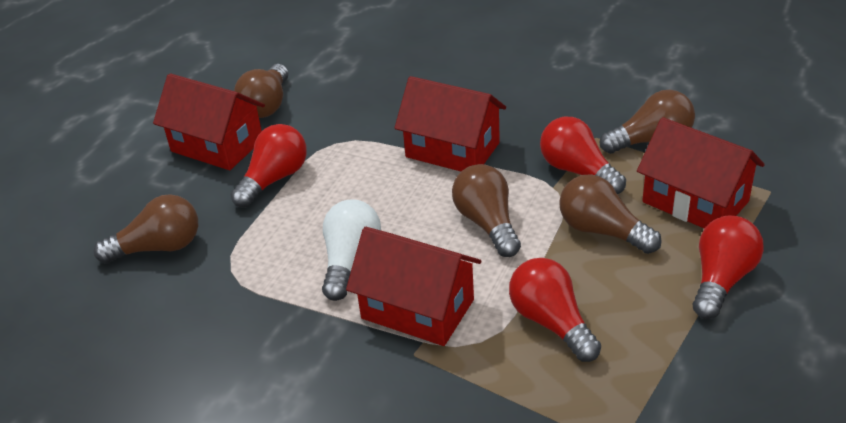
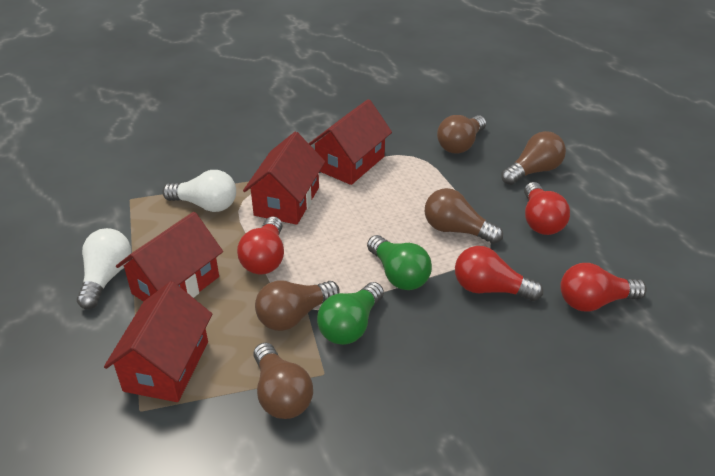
green light bulb: 0 -> 2
white light bulb: 1 -> 2

